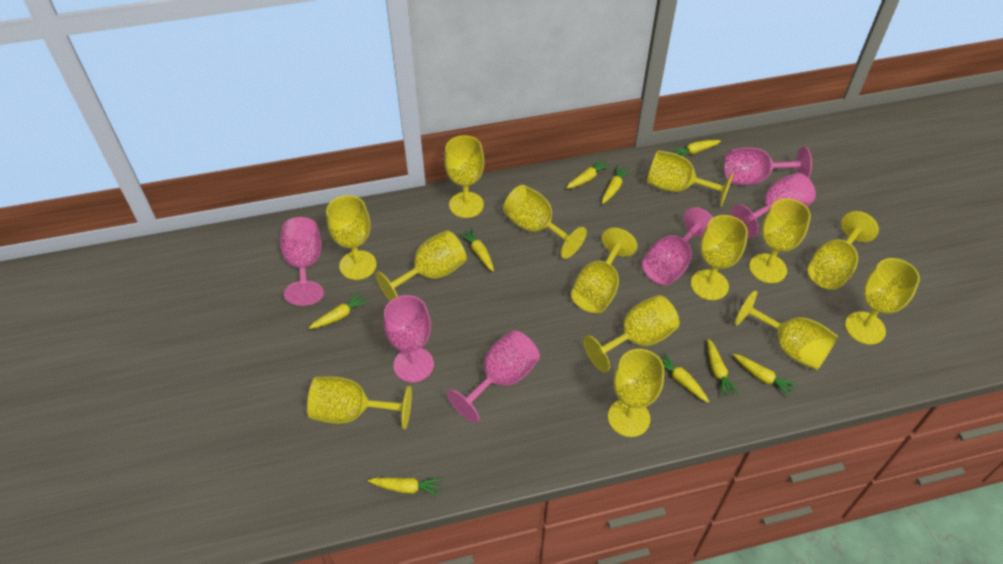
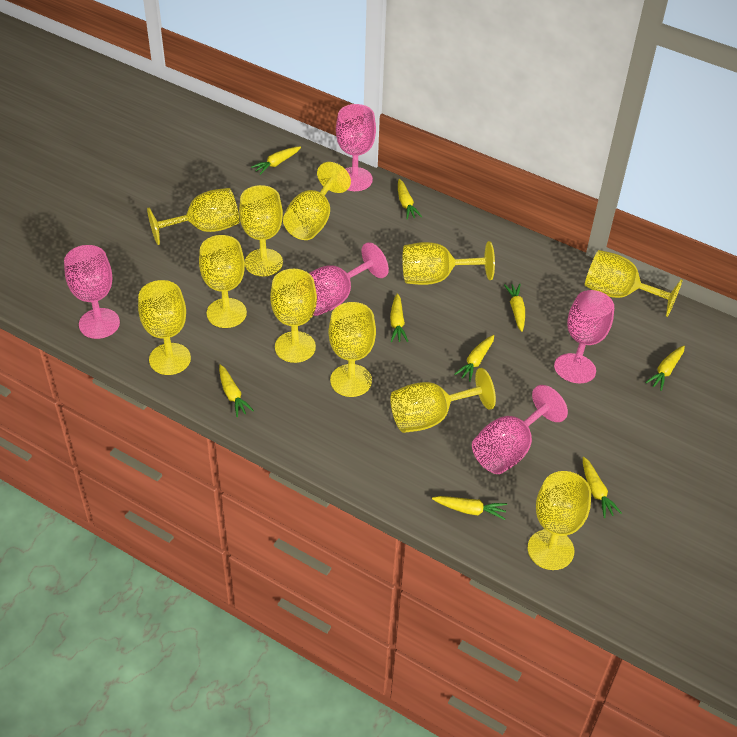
pink goblet: 6 -> 5
yellow goblet: 14 -> 11

